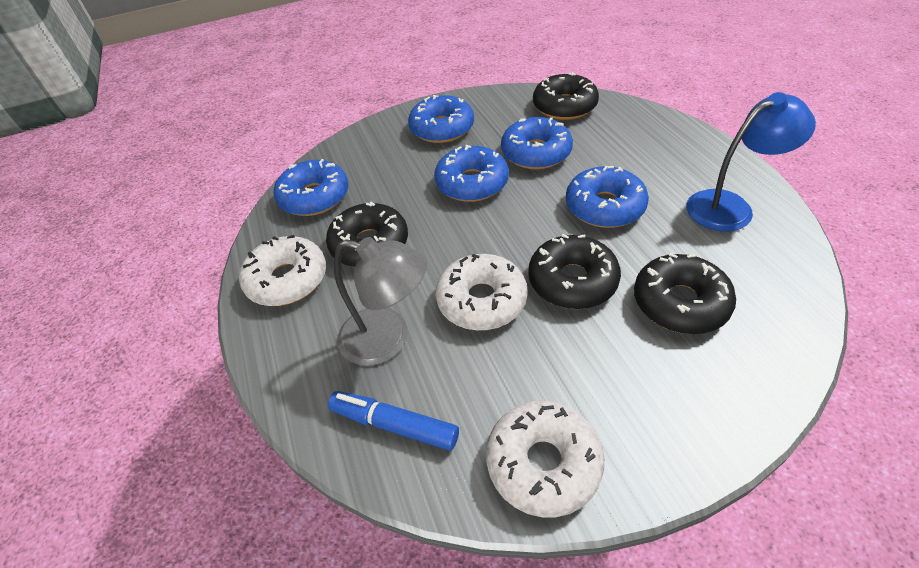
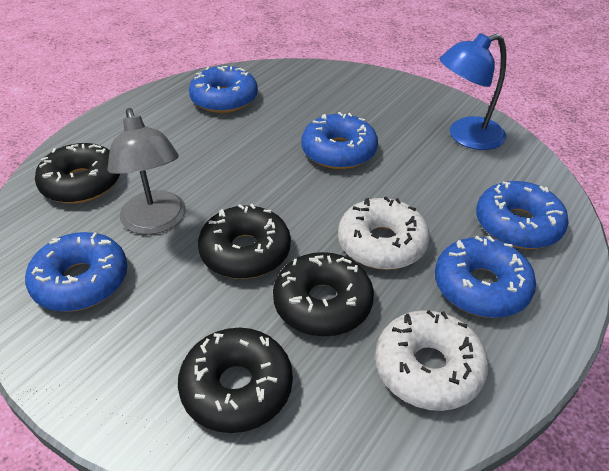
blue marker: 1 -> 0
white donut: 3 -> 2

